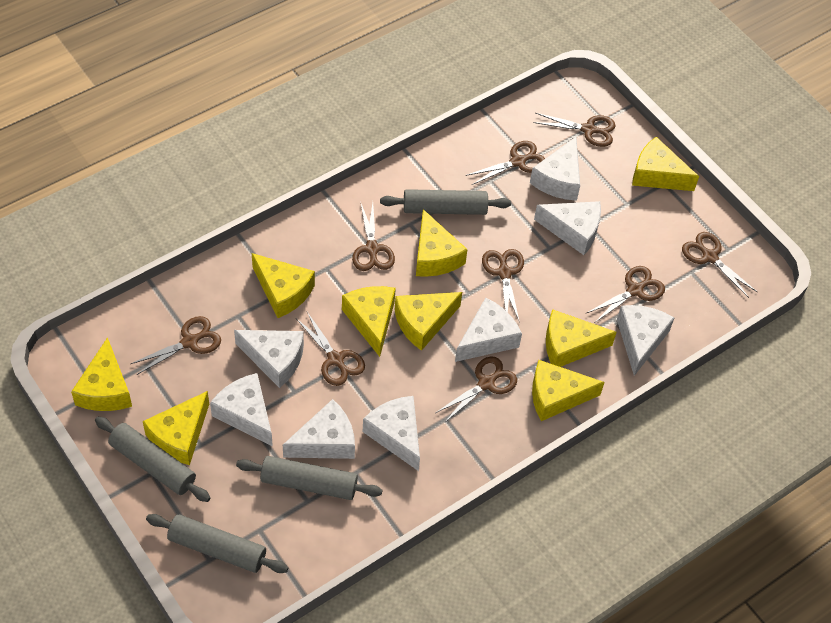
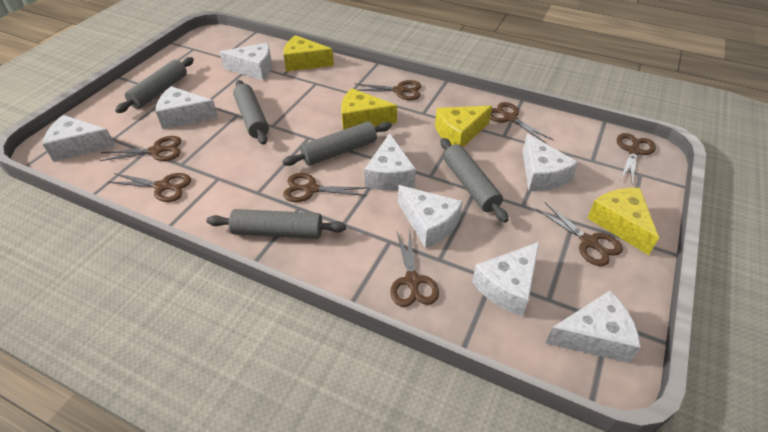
brown scissors: 9 -> 8
grey rolling pin: 4 -> 5
yellow cheese: 9 -> 4

